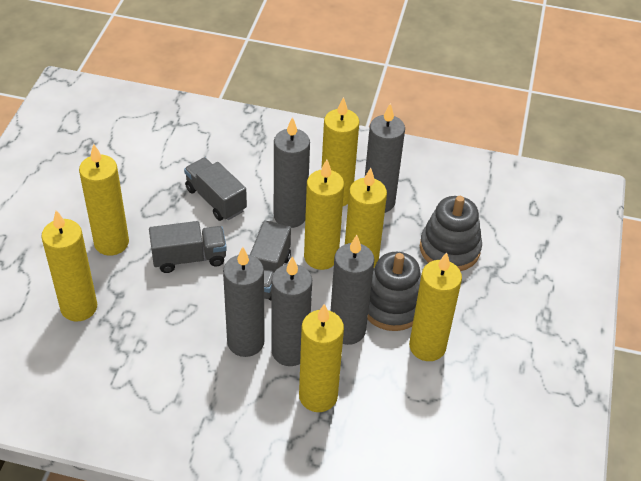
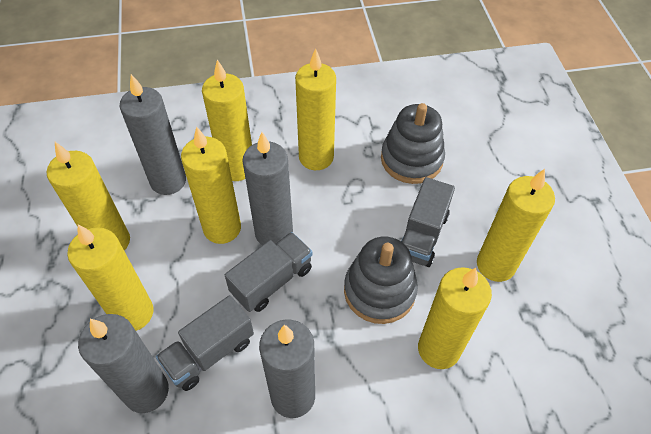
grey candle: 5 -> 4

